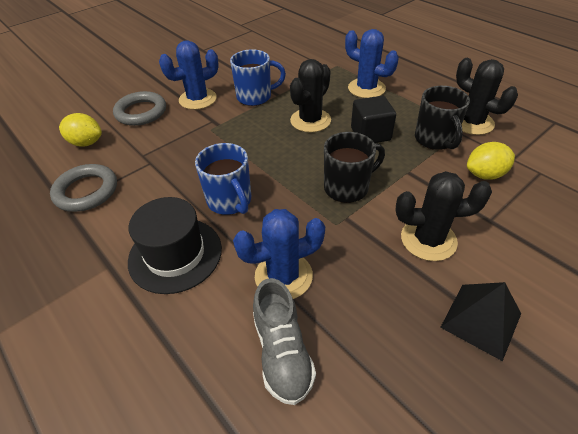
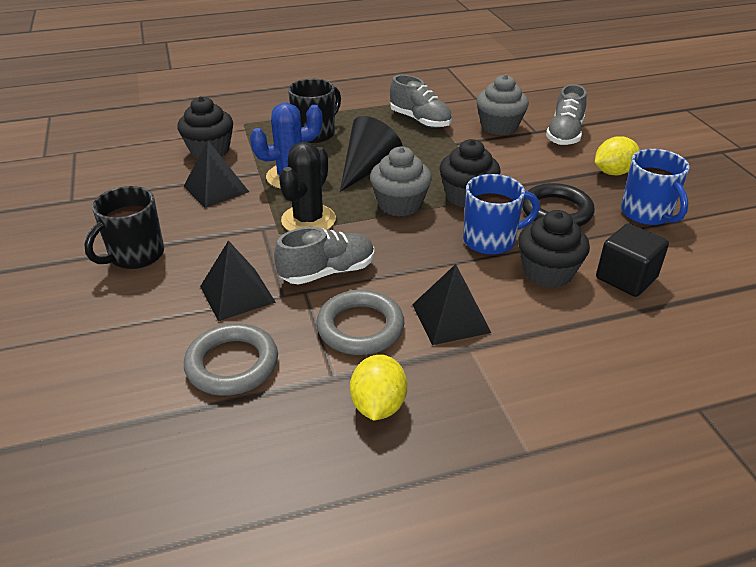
black cactus: 3 -> 1
black cone: 0 -> 1
black cupcake: 0 -> 3
black hat: 1 -> 0
black pyramid: 1 -> 3
black ring: 0 -> 1
blue cactus: 3 -> 1
grey cupcake: 0 -> 2
grey shoe: 1 -> 3

